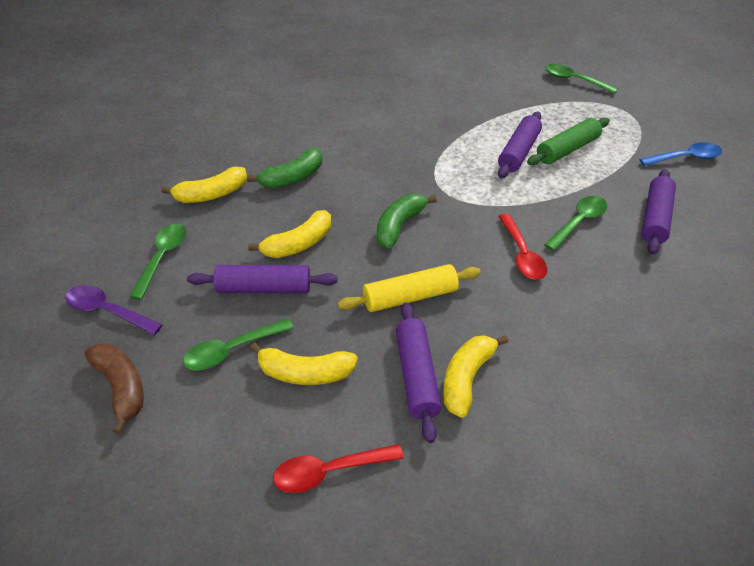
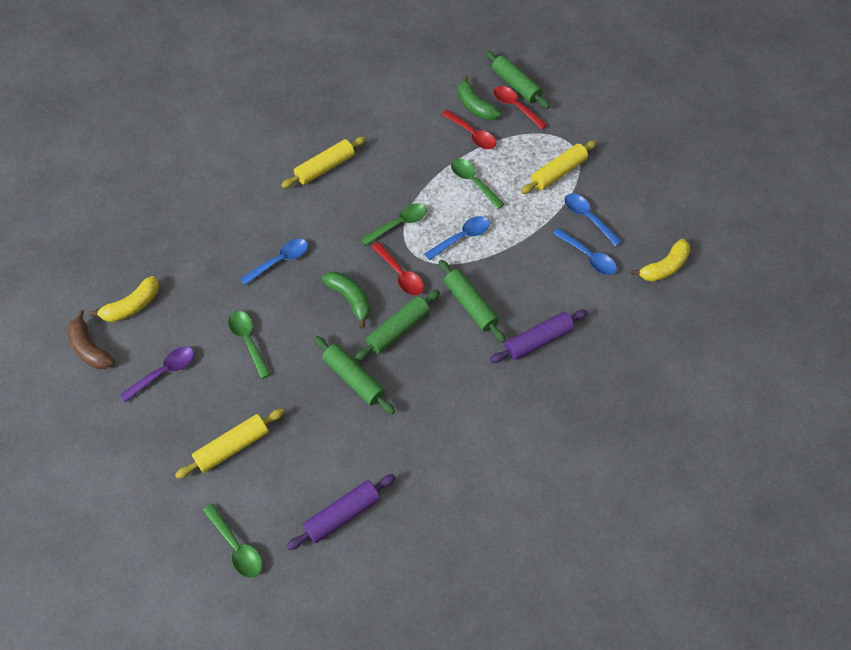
blue spoon: 1 -> 4
green rolling pin: 1 -> 4
purple rolling pin: 4 -> 2
red spoon: 2 -> 3
yellow banana: 4 -> 2
yellow rolling pin: 1 -> 3

